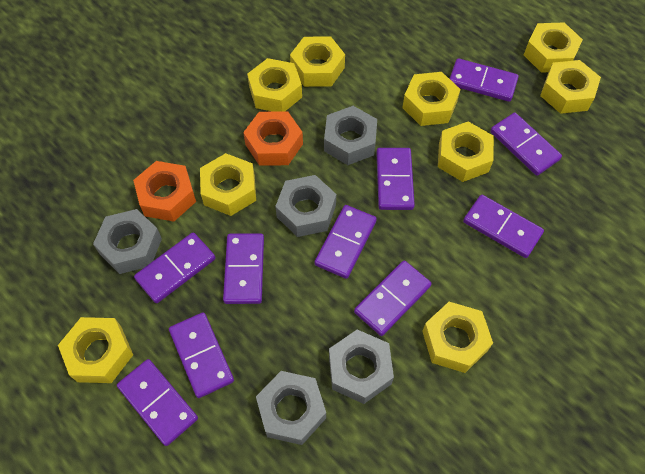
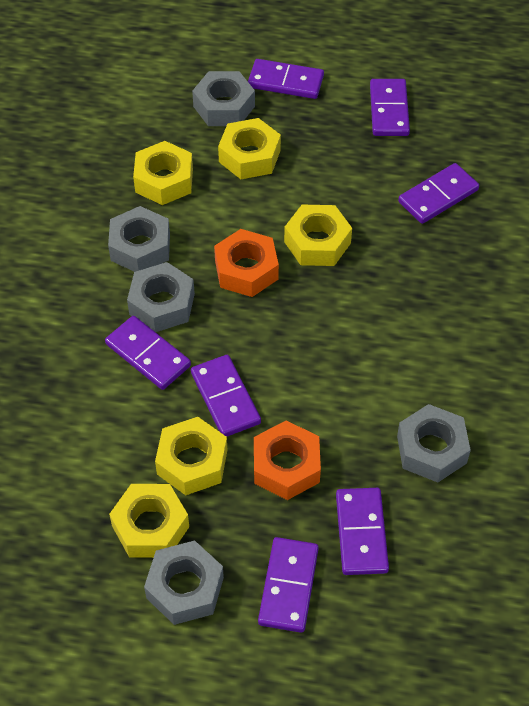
purple domino: 10 -> 7
yellow nut: 9 -> 5

